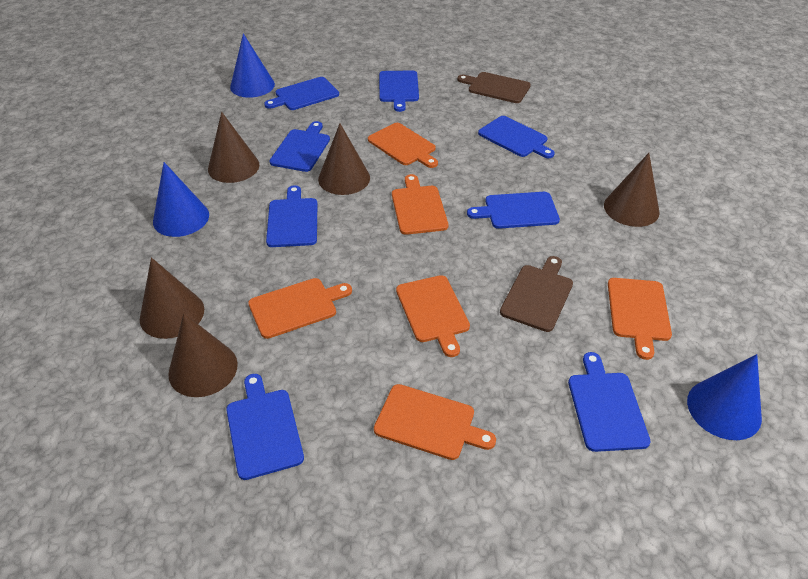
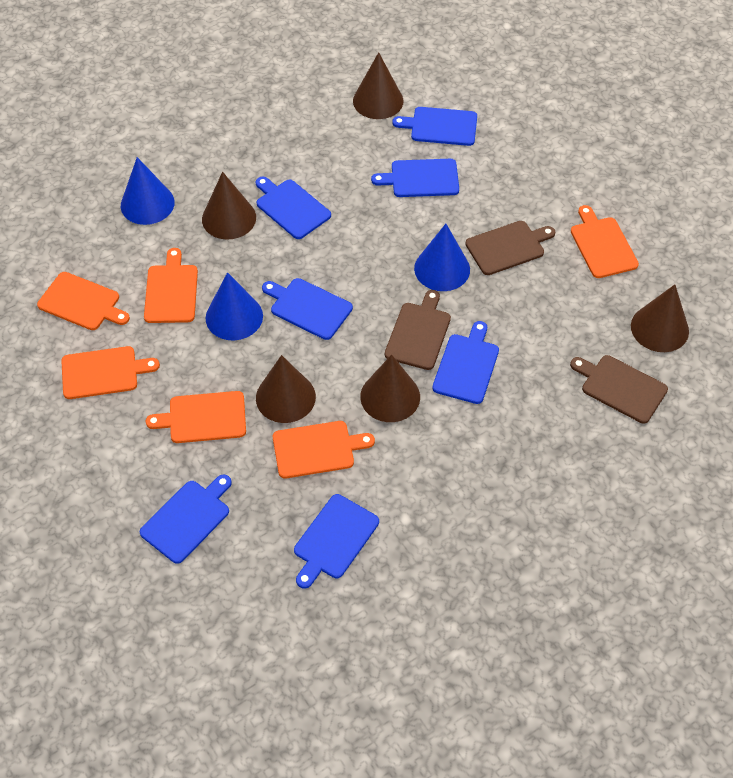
blue cutting board: 8 -> 7
brown cutting board: 2 -> 3

